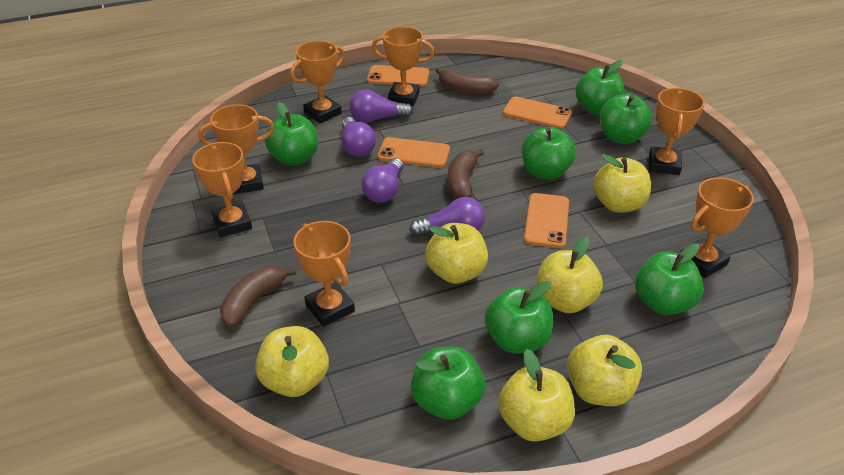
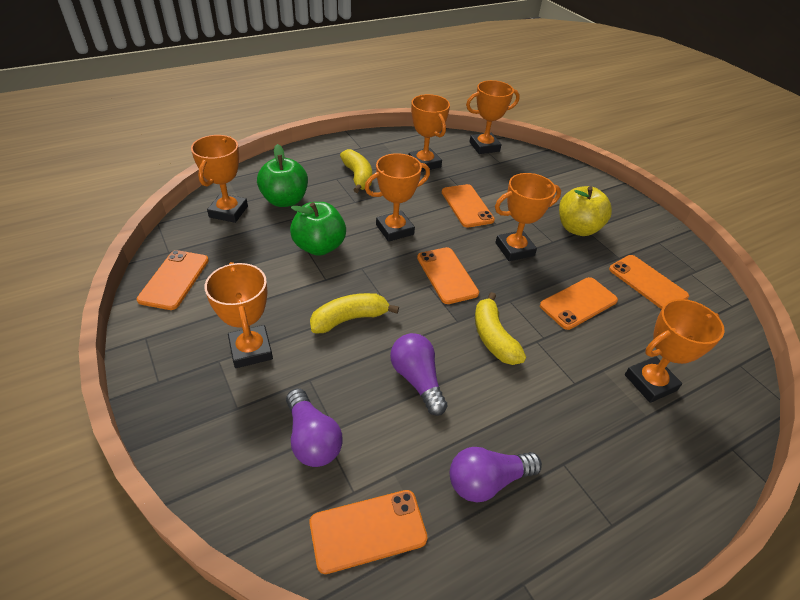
brown banana: 3 -> 0
green apple: 7 -> 2
orange phone: 4 -> 6
purple light bulb: 4 -> 3
yellow apple: 6 -> 1
yellow banana: 0 -> 3

